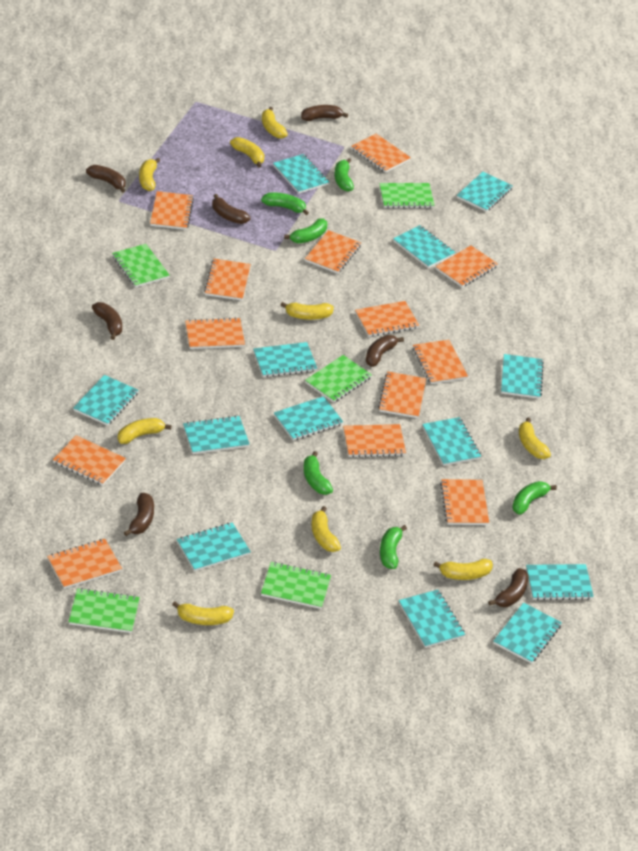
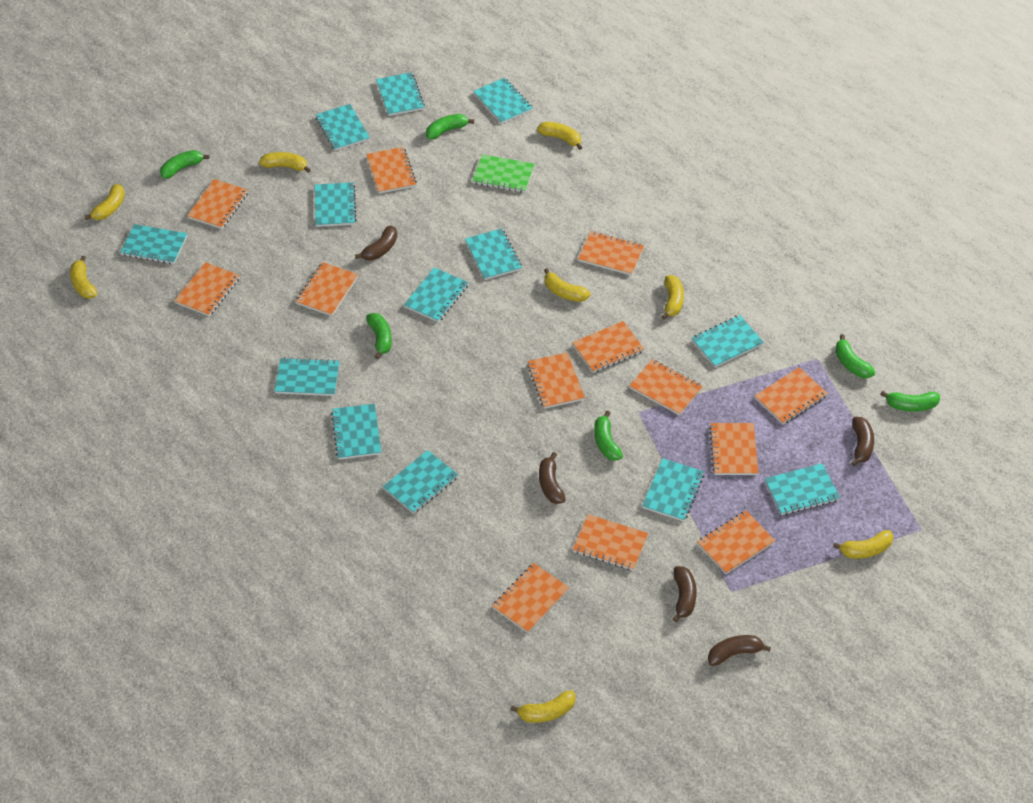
brown banana: 7 -> 5
green notebook: 5 -> 1
yellow banana: 9 -> 8

